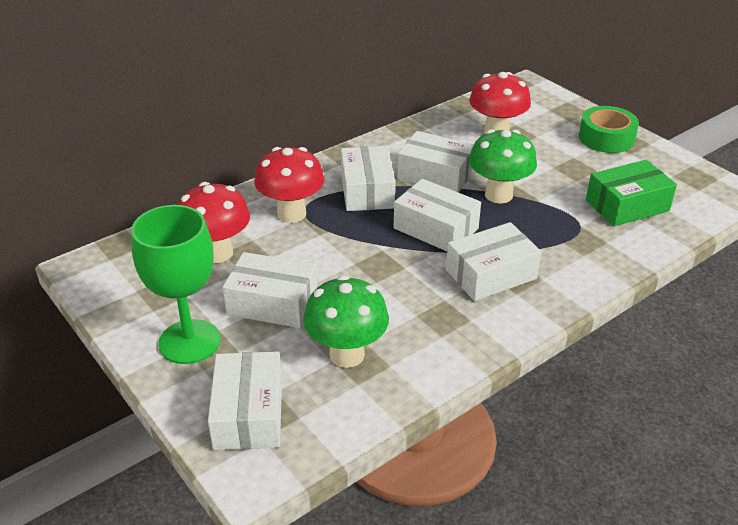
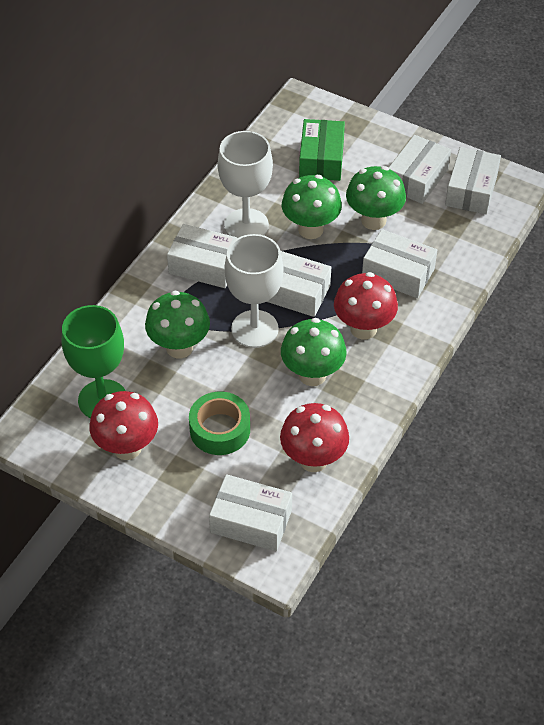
green mushroom: 2 -> 4
white goblet: 0 -> 2

